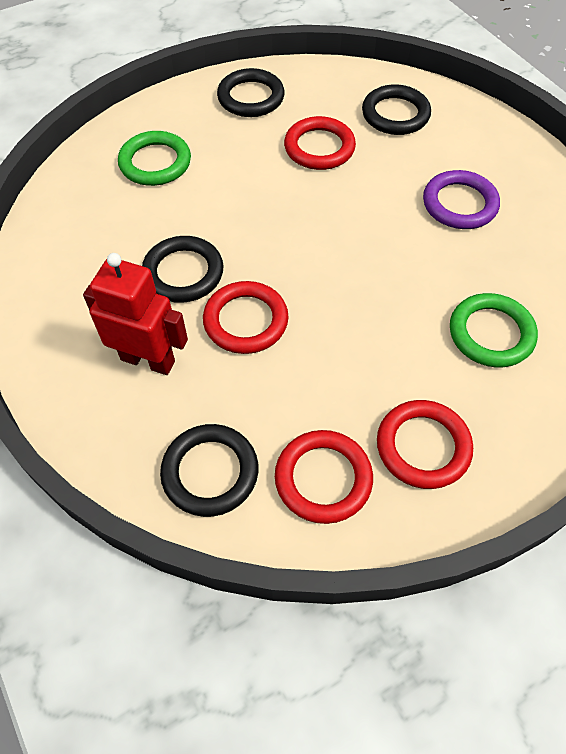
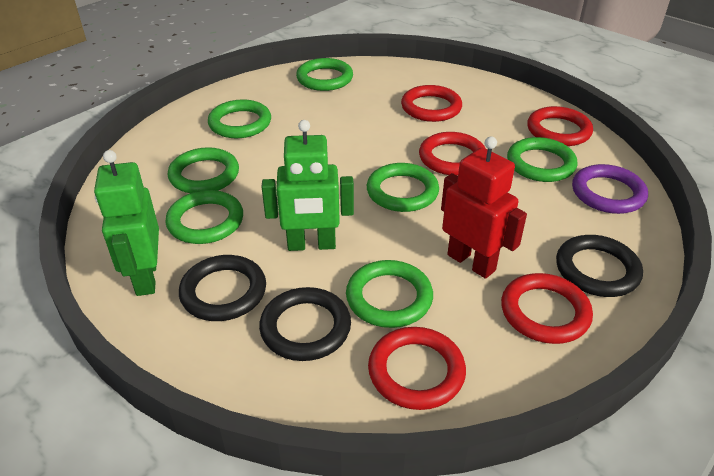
black ring: 4 -> 3
green ring: 2 -> 7
green robot: 0 -> 2
red ring: 4 -> 5

